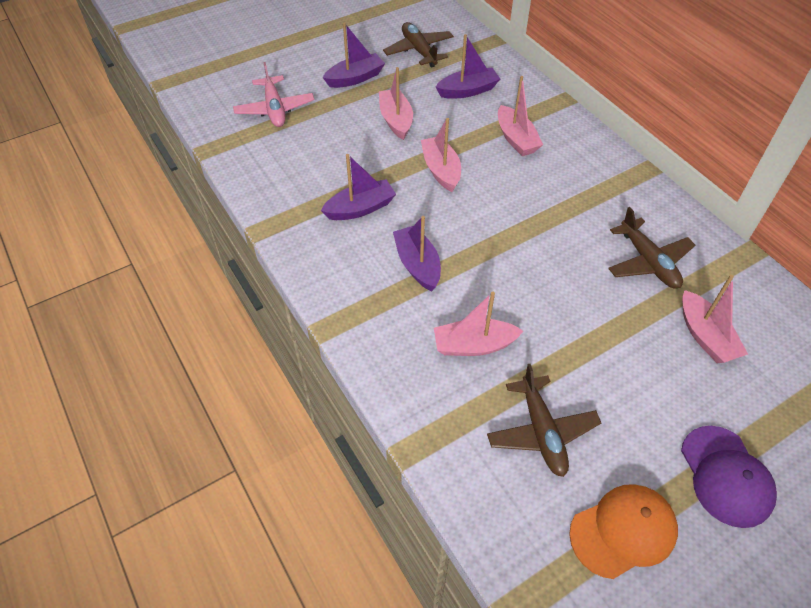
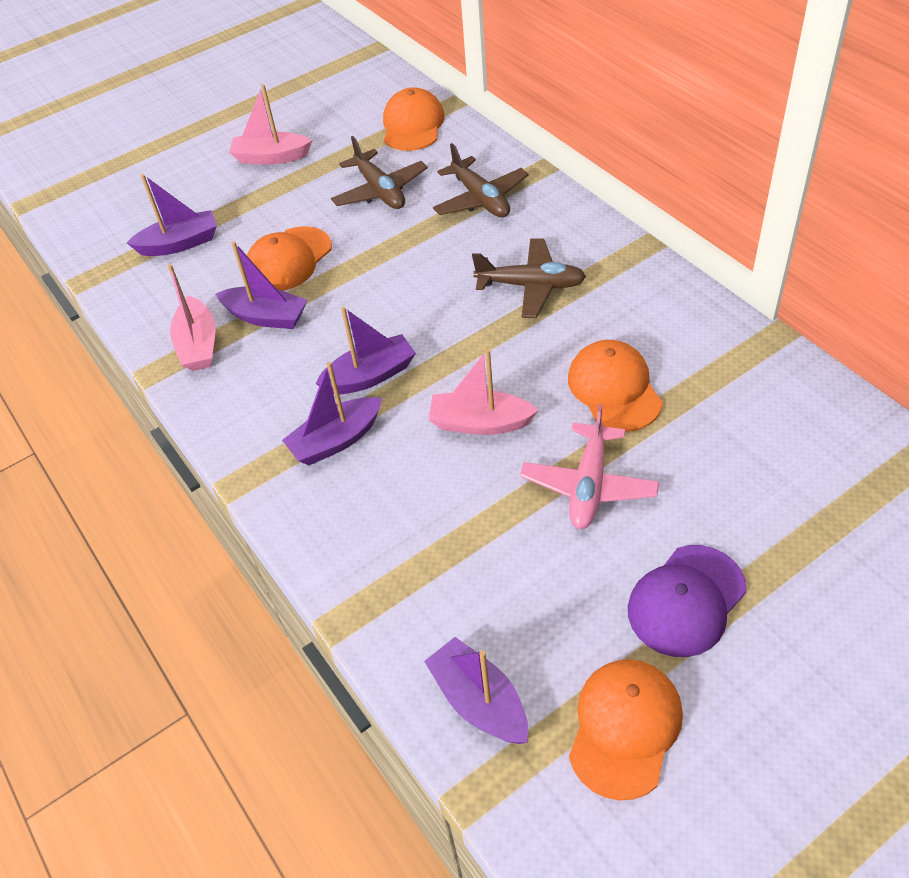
orange cap: 1 -> 4
pink boat: 5 -> 3
purple boat: 4 -> 5

